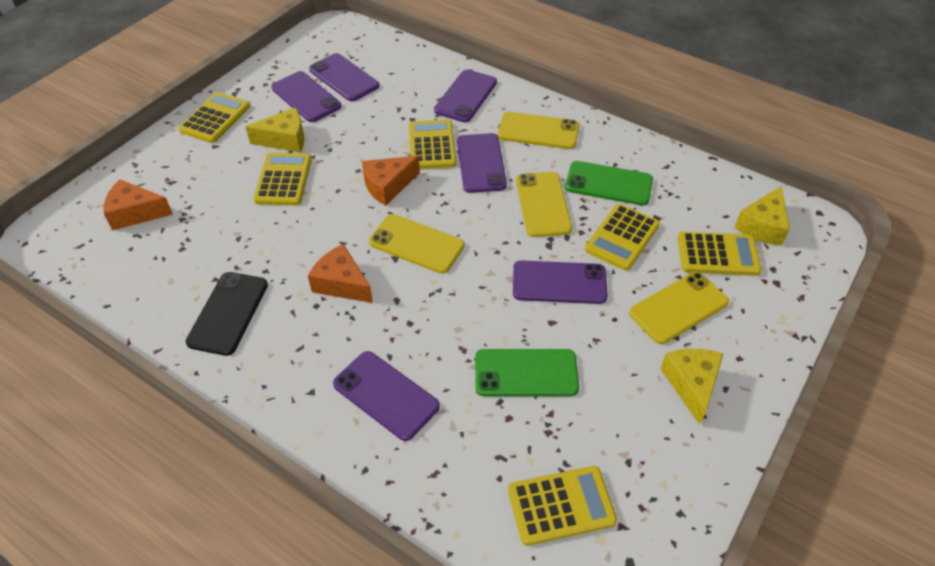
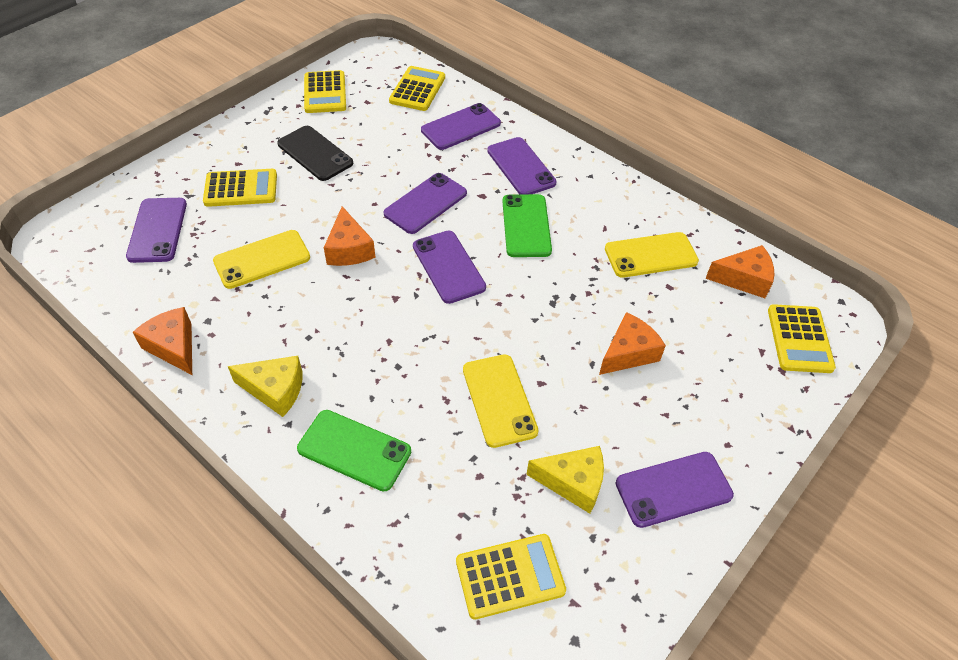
orange cheese: 3 -> 4
yellow calculator: 6 -> 5
yellow cheese: 3 -> 2
yellow phone: 4 -> 3

